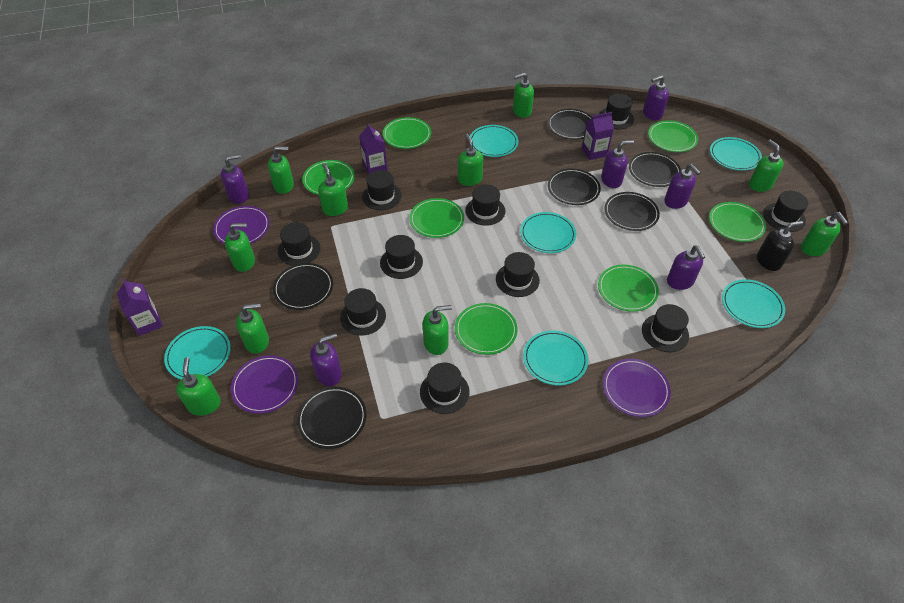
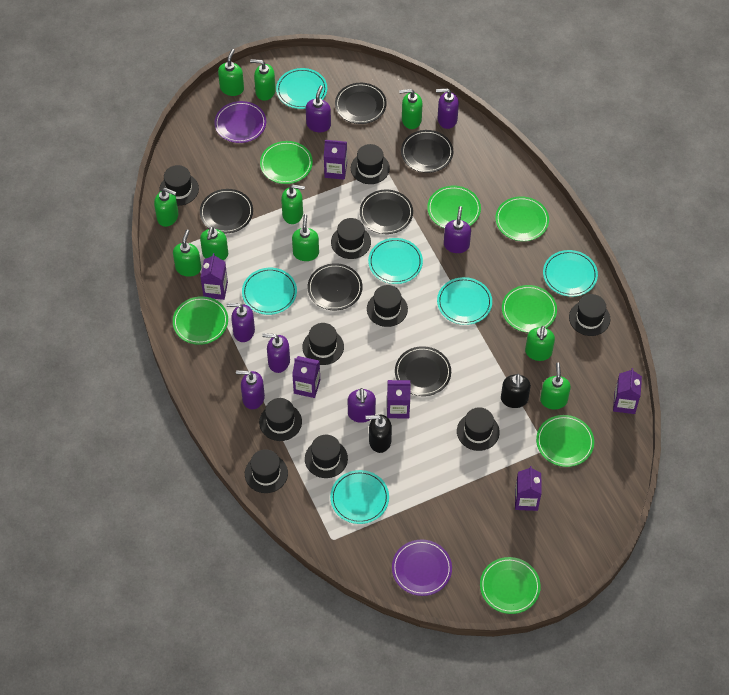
black soap dispenser: 1 -> 2
purple carton: 3 -> 6
purple plate: 3 -> 2
purple soap dispenser: 6 -> 7

